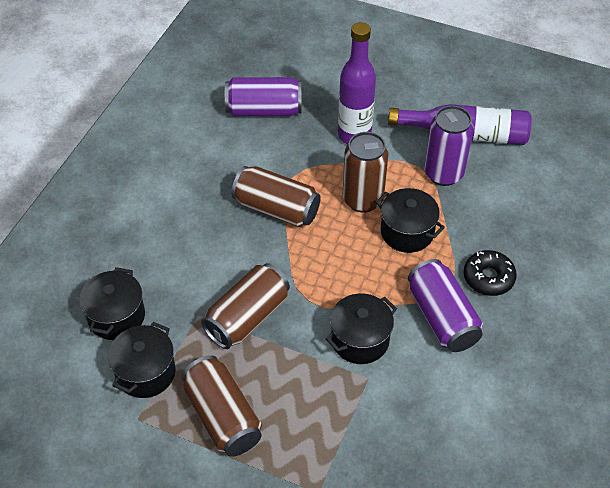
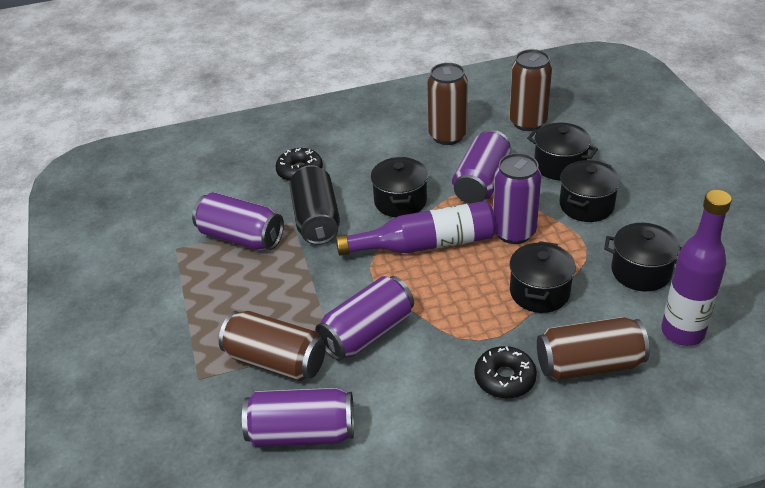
black can: 0 -> 1
black donut: 1 -> 2
black pot: 4 -> 5
purple can: 3 -> 5

